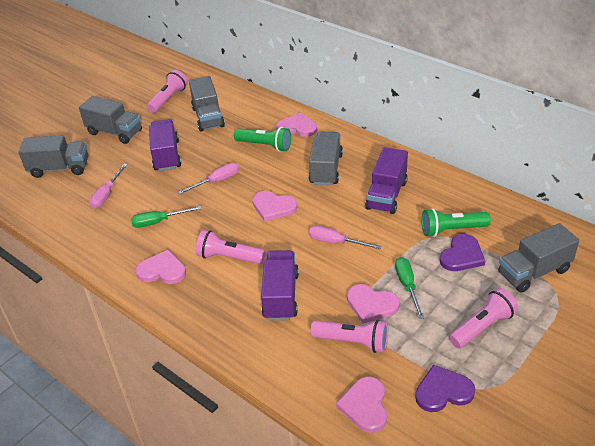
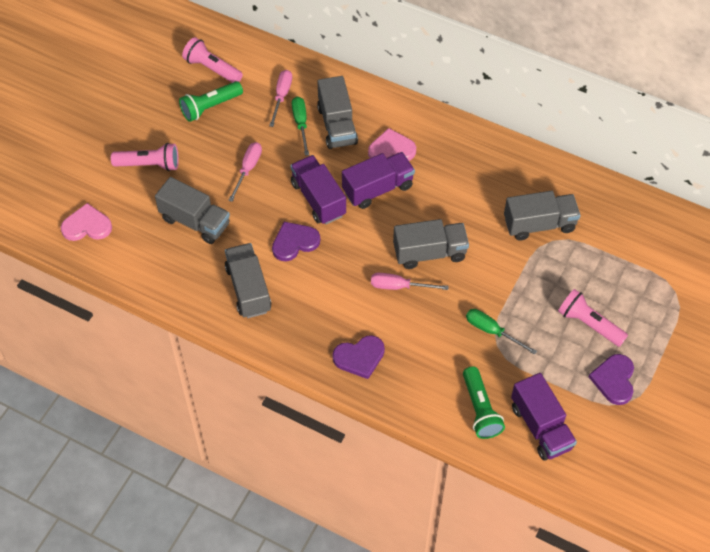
pink flashlight: 4 -> 3
pink heart: 5 -> 2
purple heart: 2 -> 3

